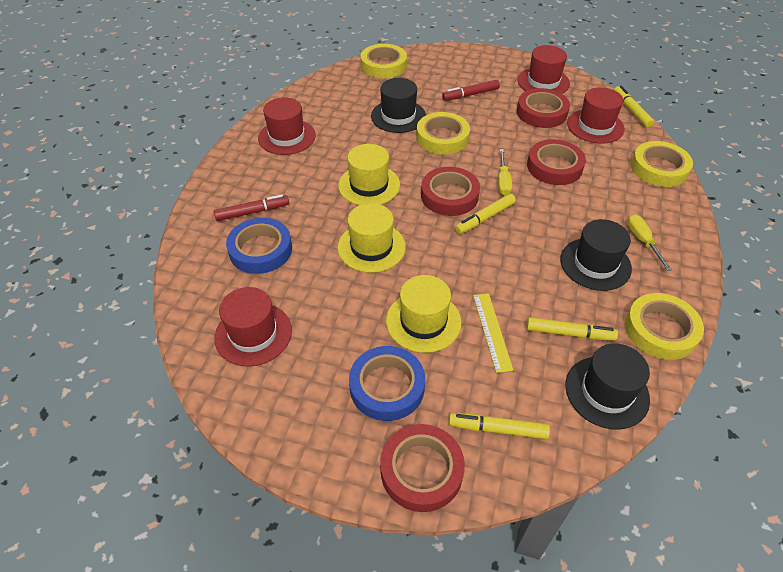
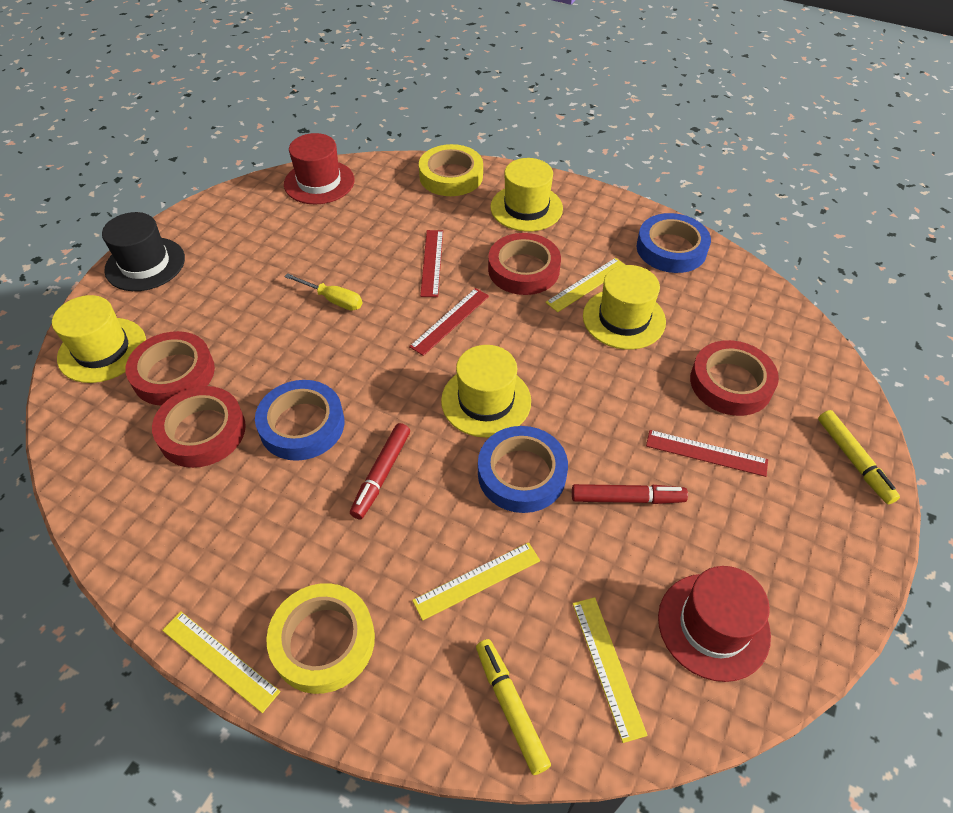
black hat: 3 -> 1
blue tape: 2 -> 3
red hat: 4 -> 2
red ruler: 0 -> 3
yellow hat: 3 -> 4
yellow marker: 4 -> 2
yellow ruler: 1 -> 4
yellow screwdriver: 2 -> 1
yellow tape: 4 -> 2

